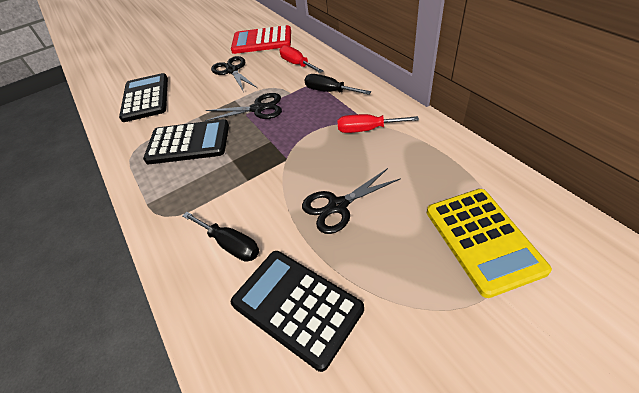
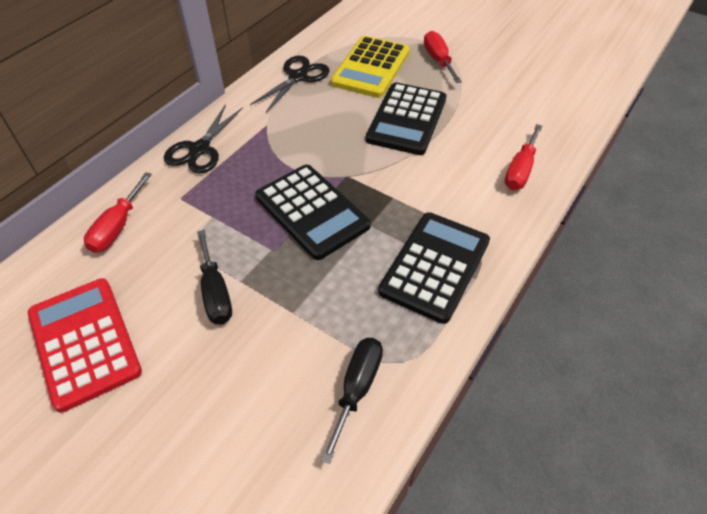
black scissors: 3 -> 2
red screwdriver: 2 -> 3

